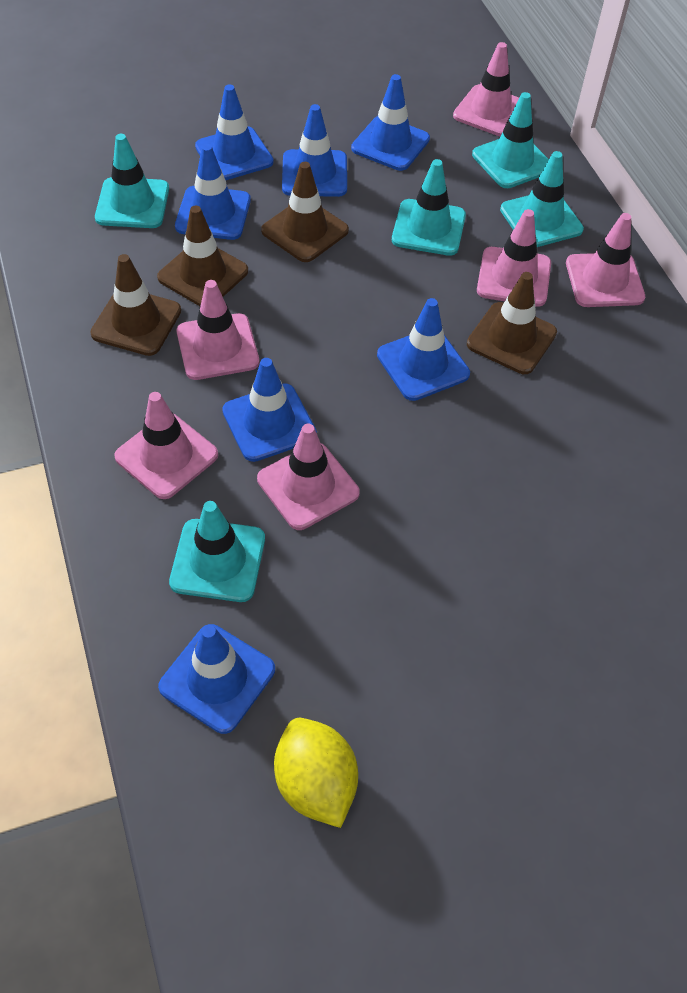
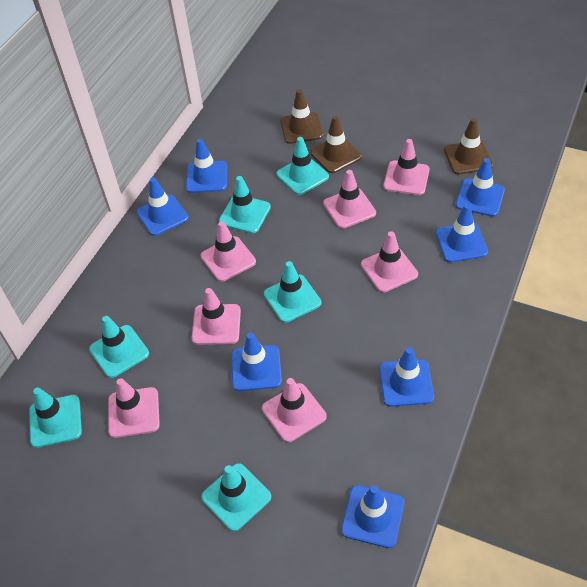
brown traffic cone: 4 -> 3
pink traffic cone: 6 -> 7
turquoise traffic cone: 5 -> 6
yellow lemon: 1 -> 0

